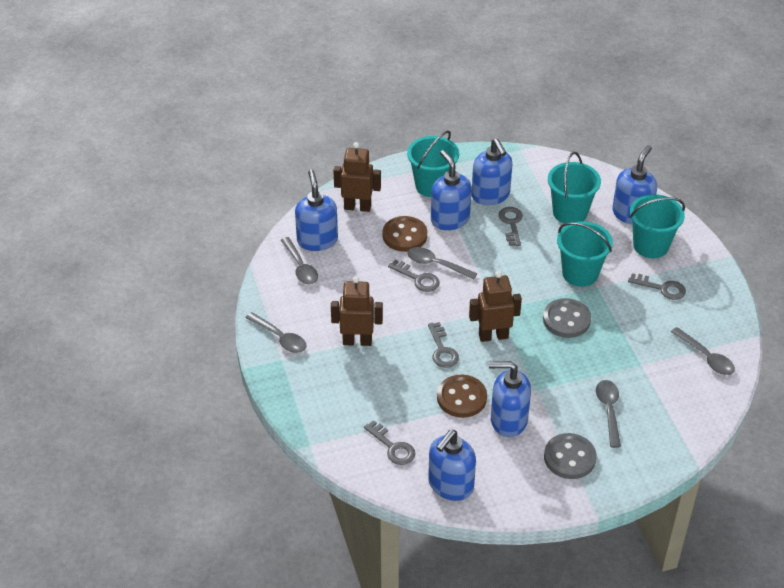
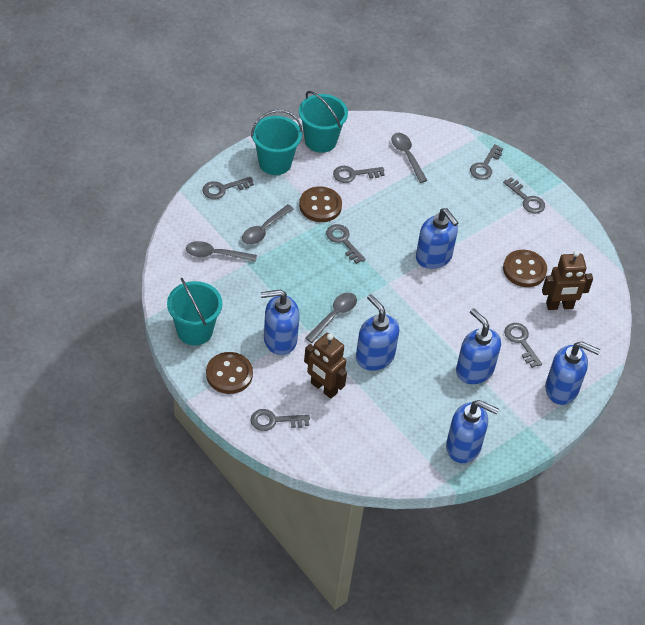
brown button: 2 -> 3
brown robot: 3 -> 2
grey button: 2 -> 0
grey key: 5 -> 7
grey spoon: 5 -> 4
turquoise bucket: 4 -> 3

